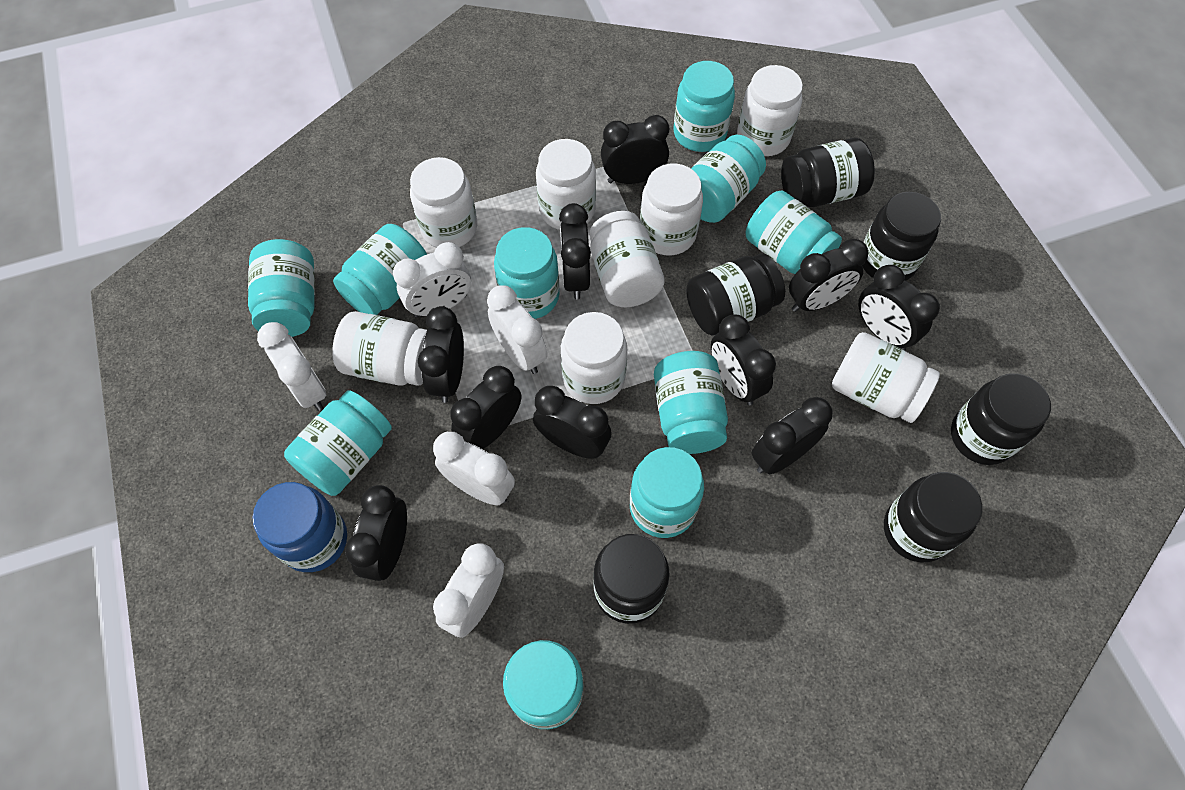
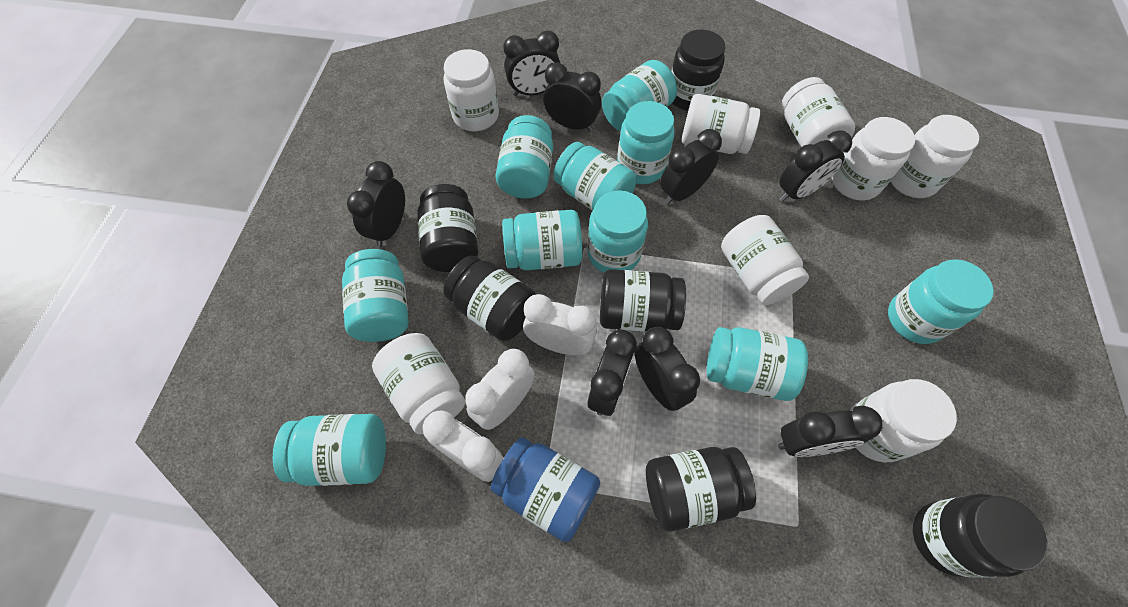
black clock: 10 -> 8
white clock: 5 -> 3

